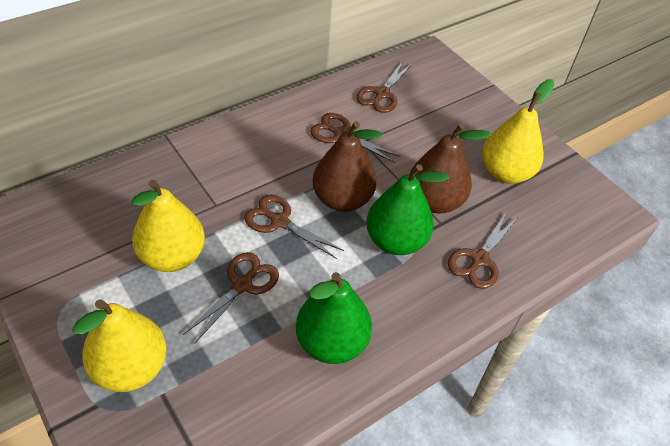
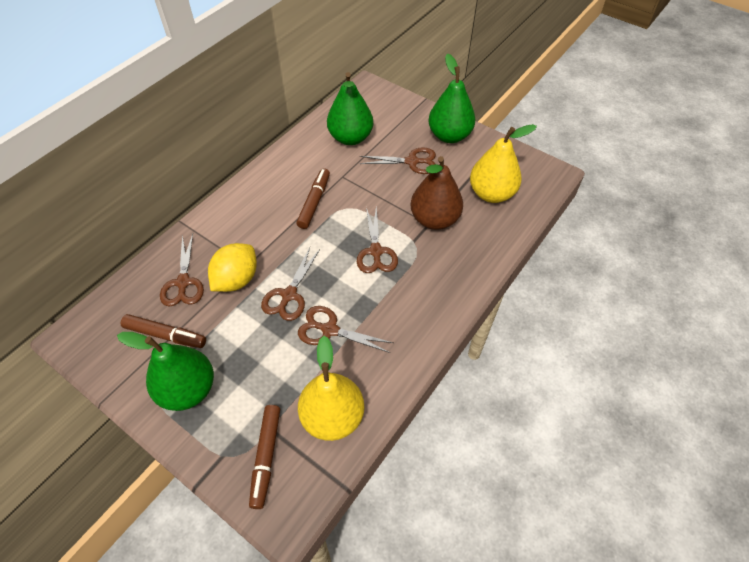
brown marker: 0 -> 3
brown pear: 2 -> 1
green pear: 2 -> 3
yellow lemon: 0 -> 1
yellow pear: 3 -> 2

